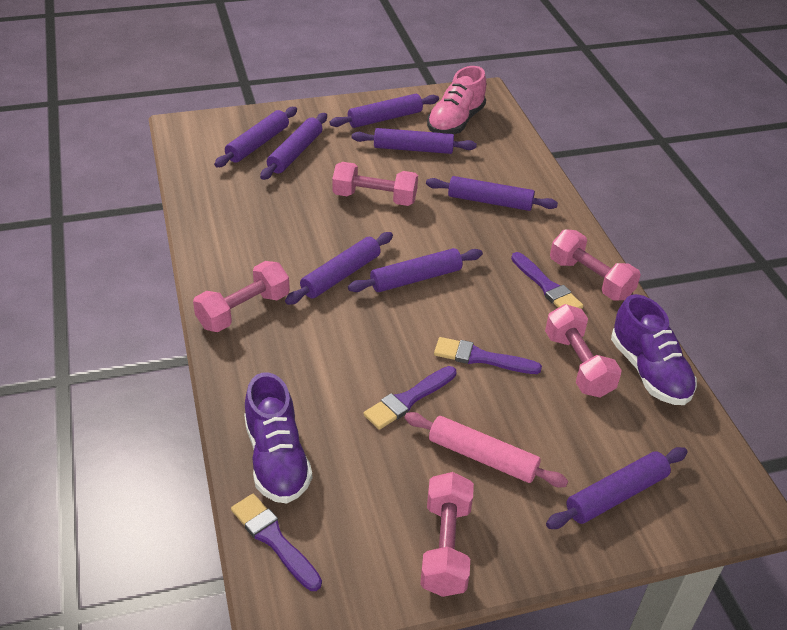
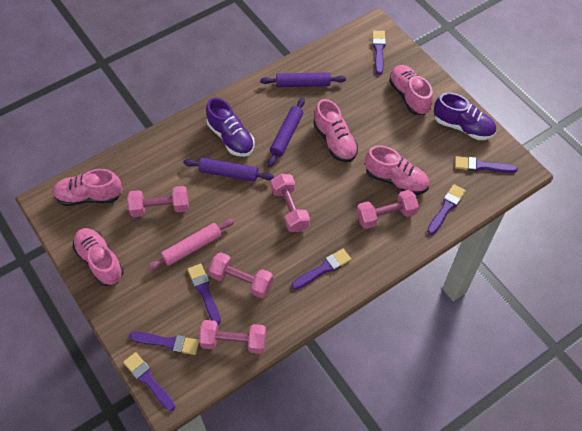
pink shoe: 1 -> 5
purple brush: 4 -> 7
purple rolling pin: 8 -> 3

